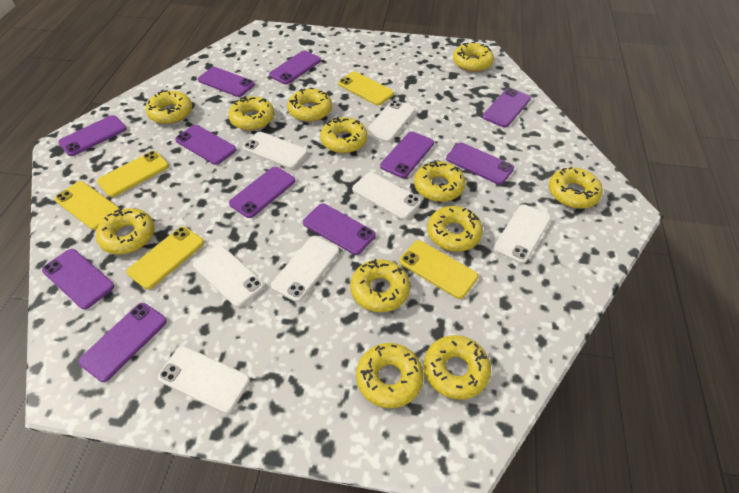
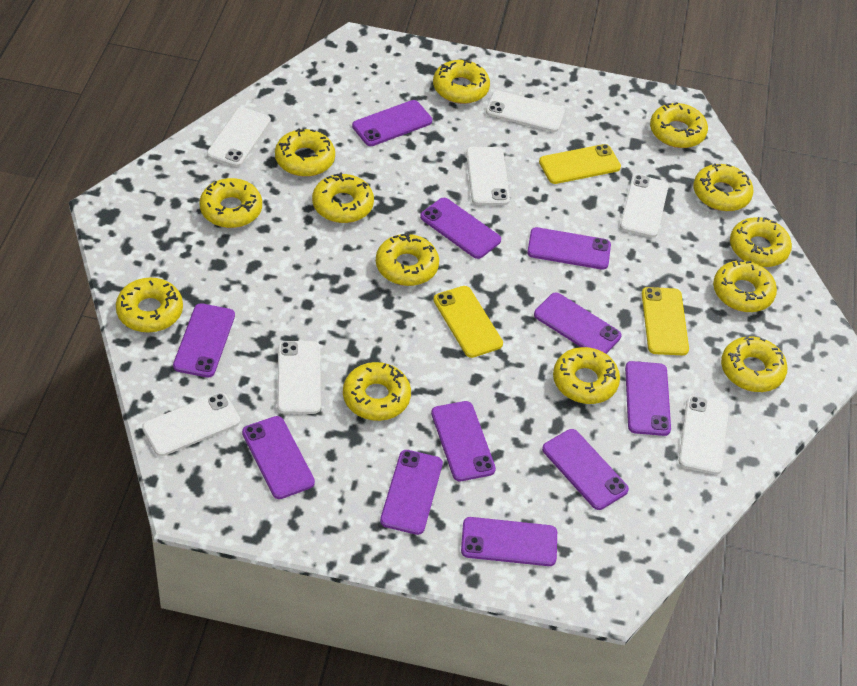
yellow donut: 12 -> 13
yellow phone: 5 -> 3

